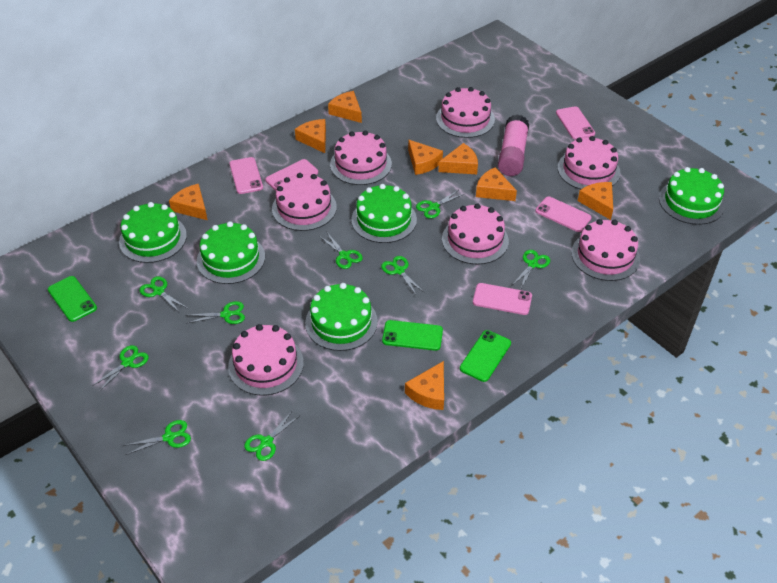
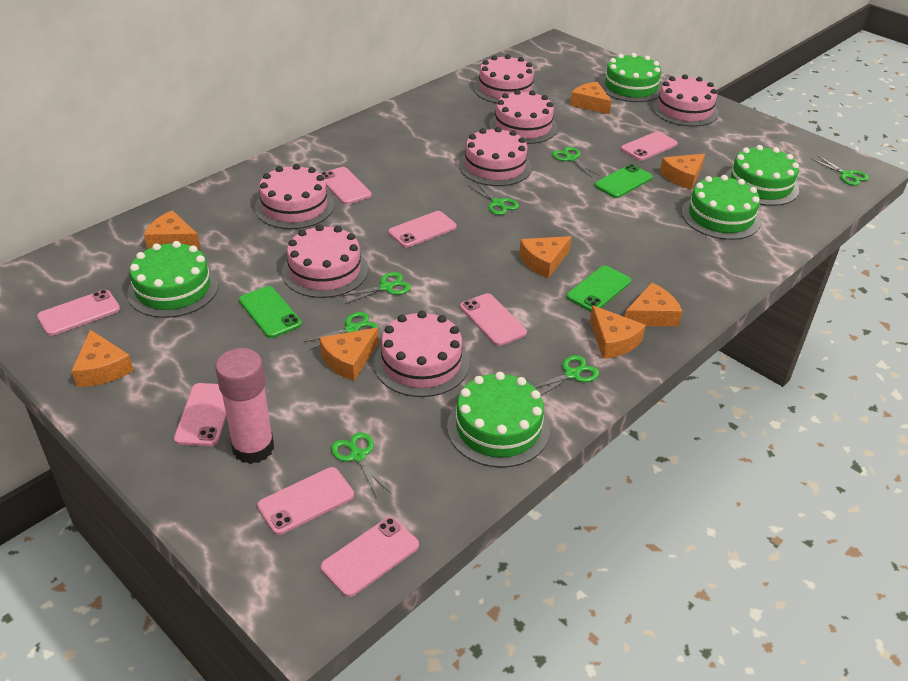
green scissors: 9 -> 7
pink phone: 5 -> 8

